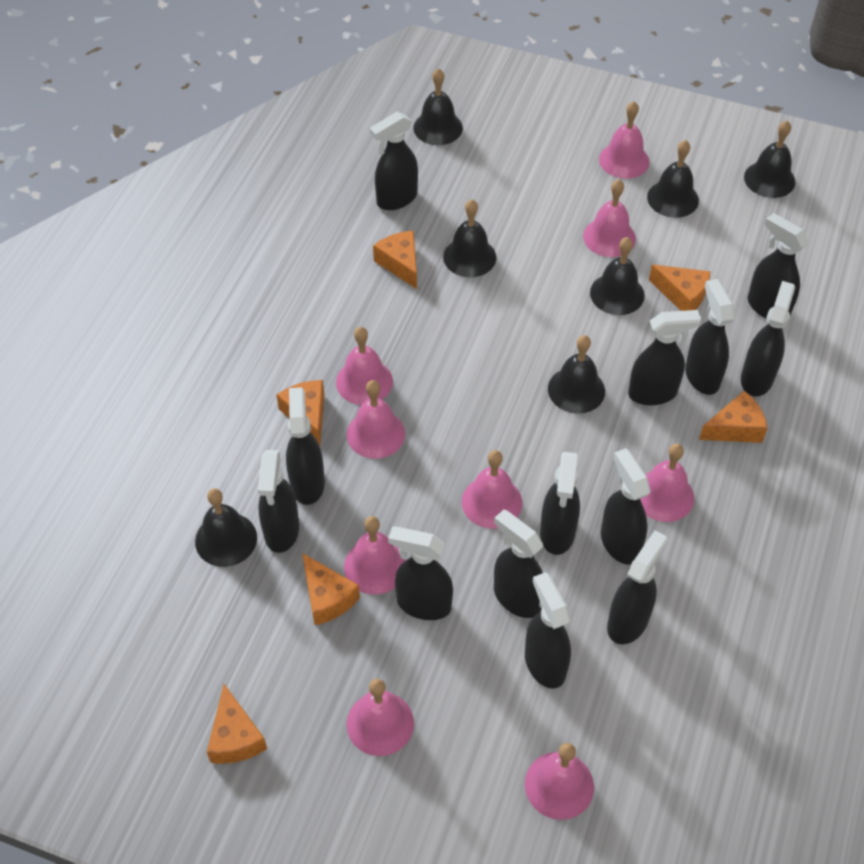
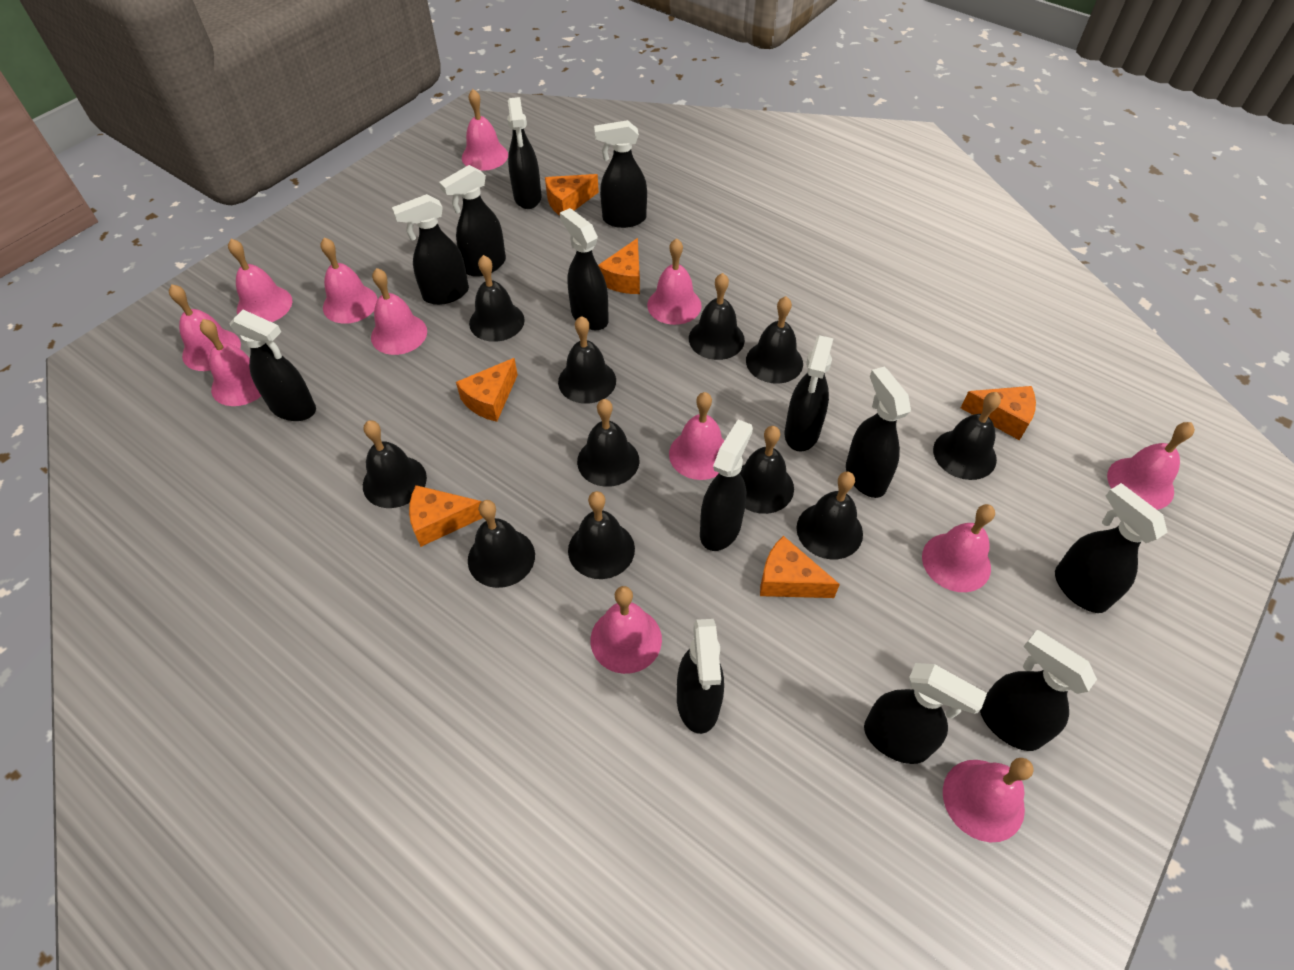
black bell: 7 -> 11
pink bell: 9 -> 12

